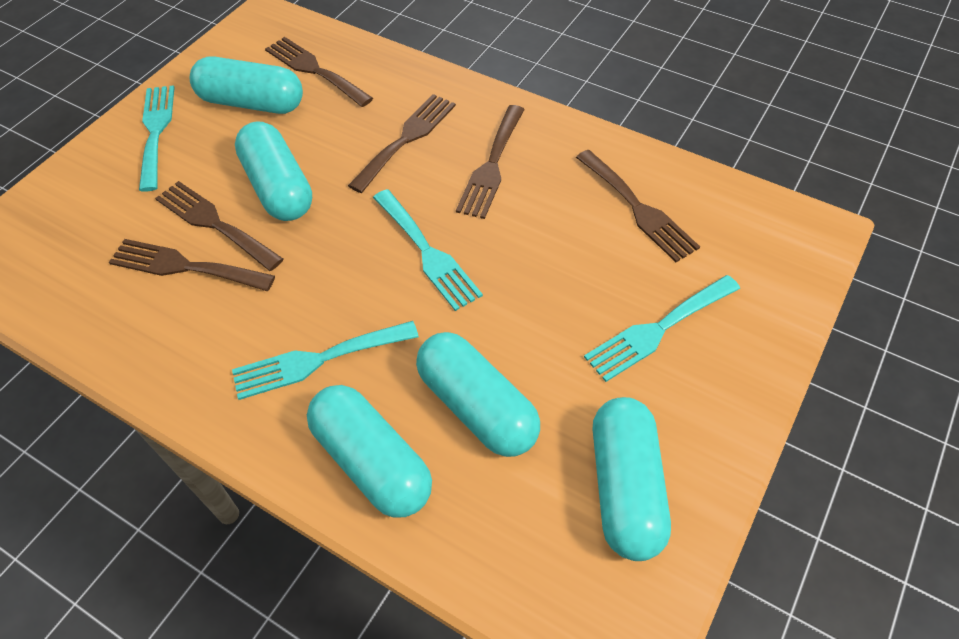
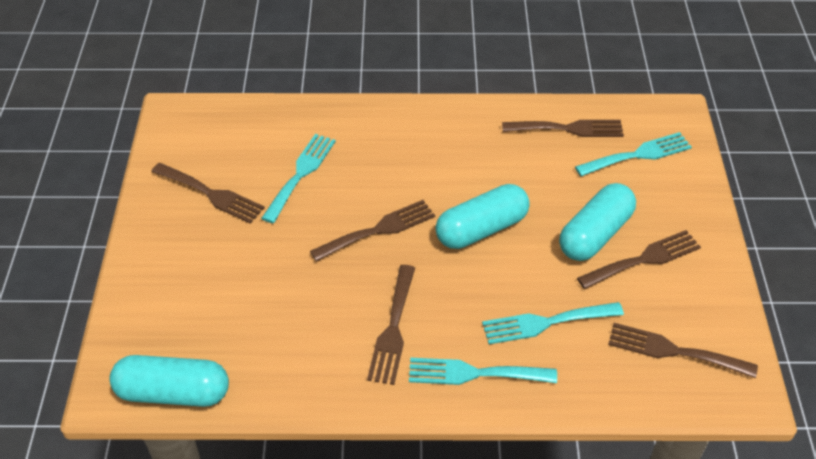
turquoise capsule: 5 -> 3

